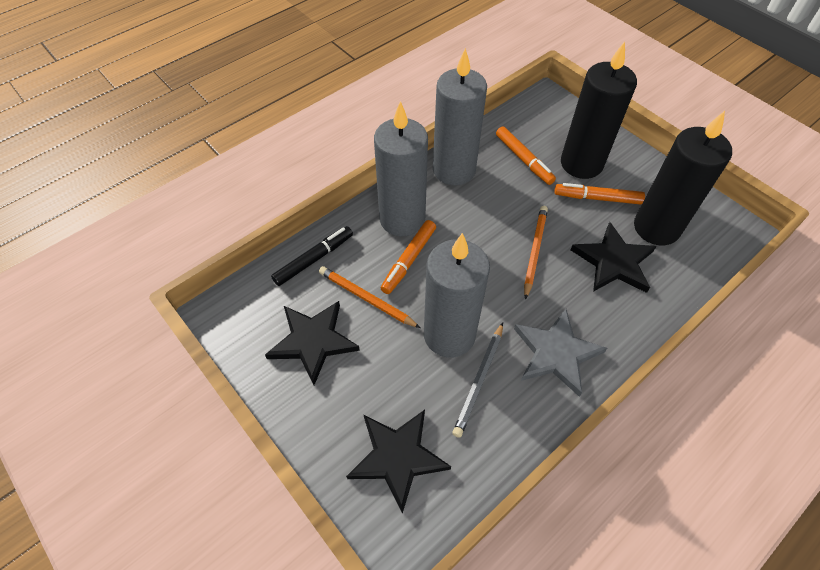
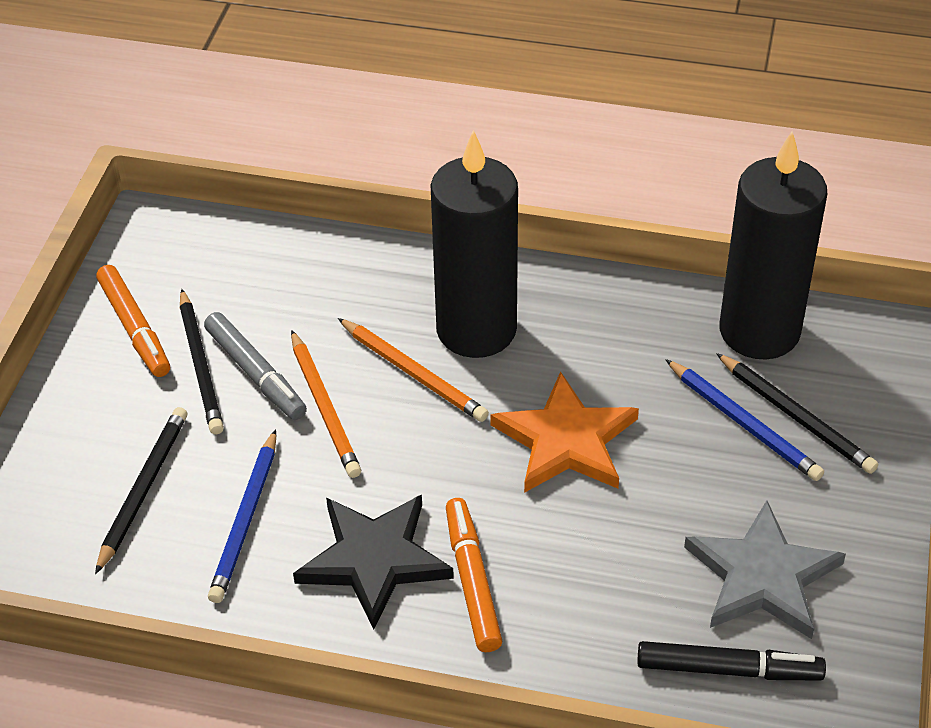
black pencil: 0 -> 3
black star: 3 -> 1
blue pencil: 0 -> 2
grey candle: 3 -> 0
grey marker: 0 -> 1
grey pencil: 1 -> 0
orange marker: 3 -> 2
orange star: 0 -> 1

